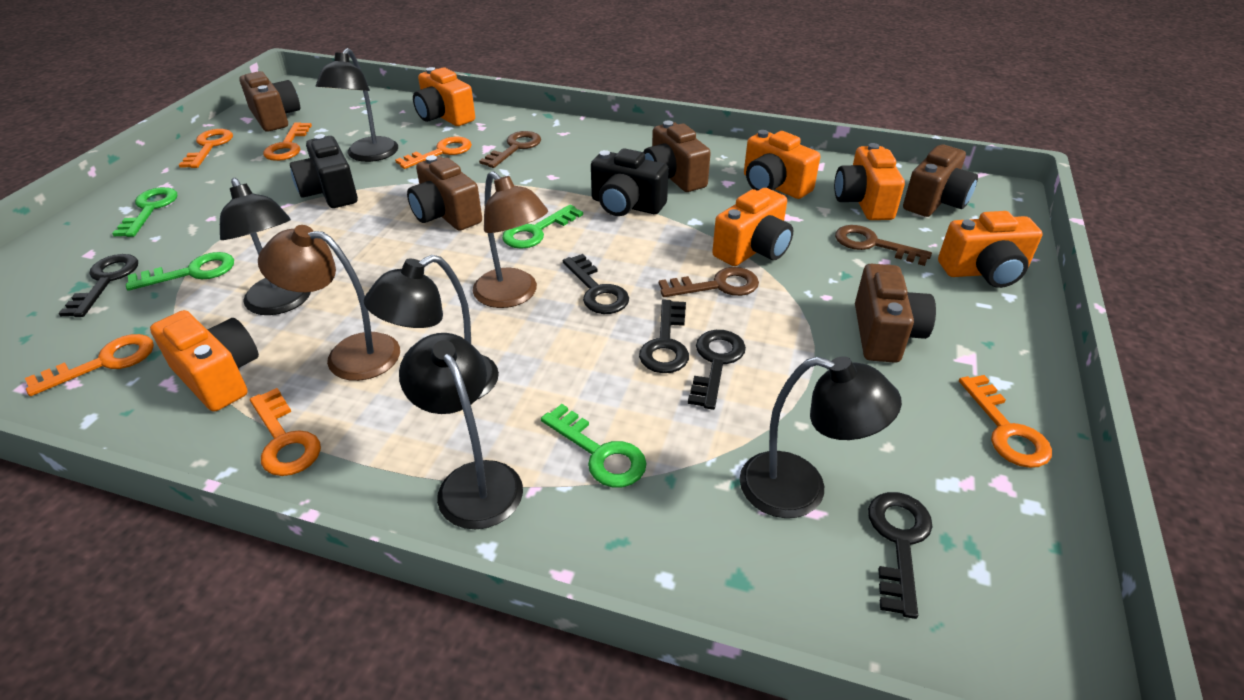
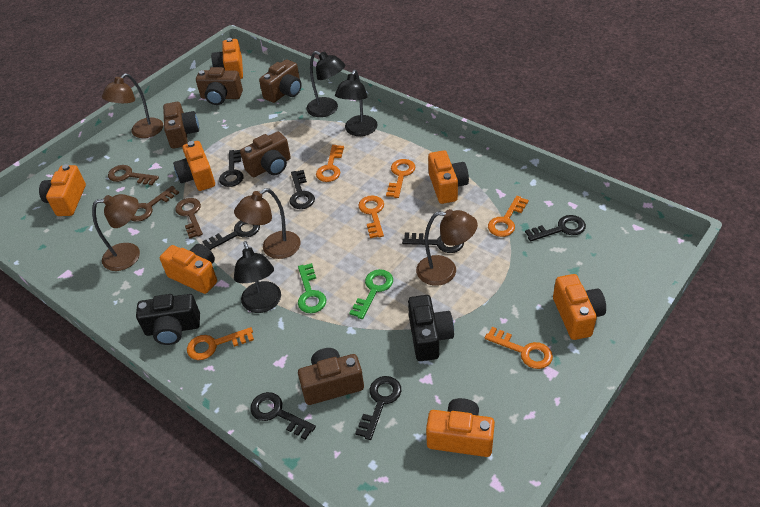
black key: 5 -> 7
black lamp: 5 -> 3
brown lamp: 2 -> 4
green key: 4 -> 2
orange camera: 6 -> 7

